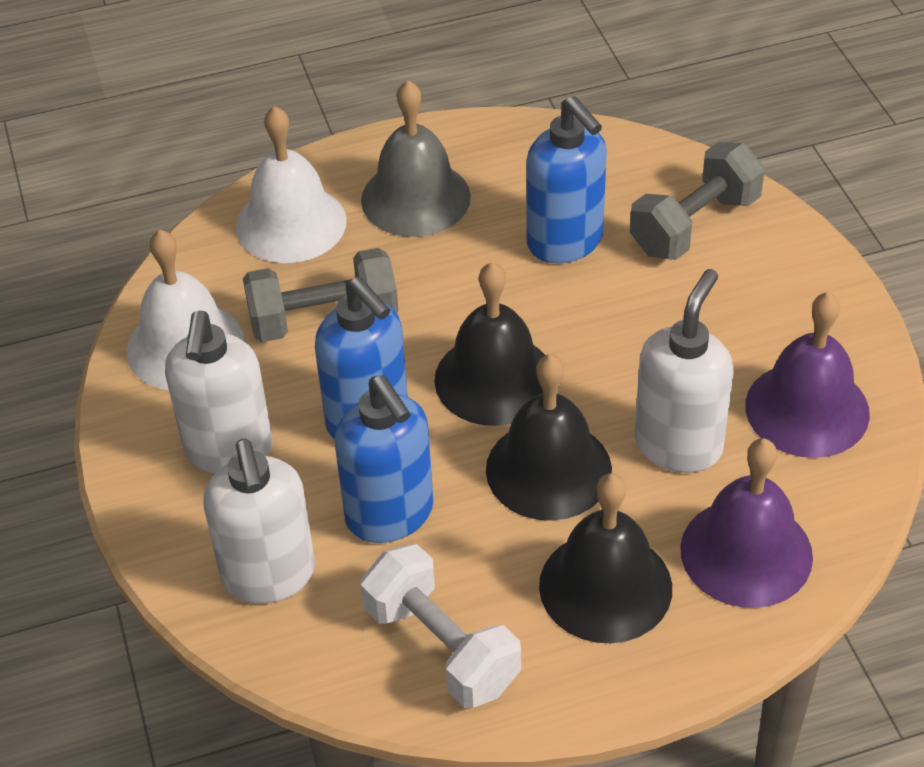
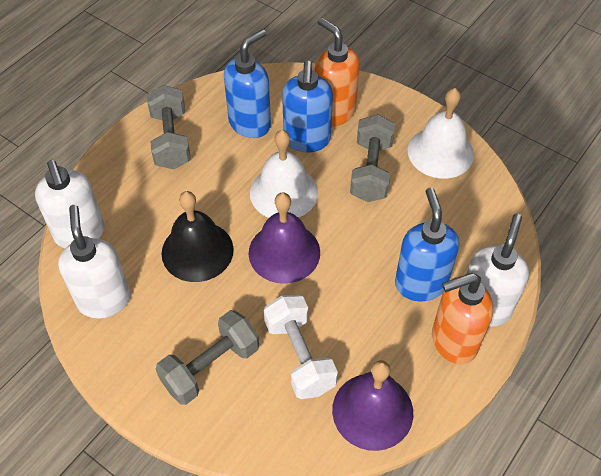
black bell: 3 -> 1
grey bell: 1 -> 0
grey dumbbell: 2 -> 3
orange soap dispenser: 0 -> 2

